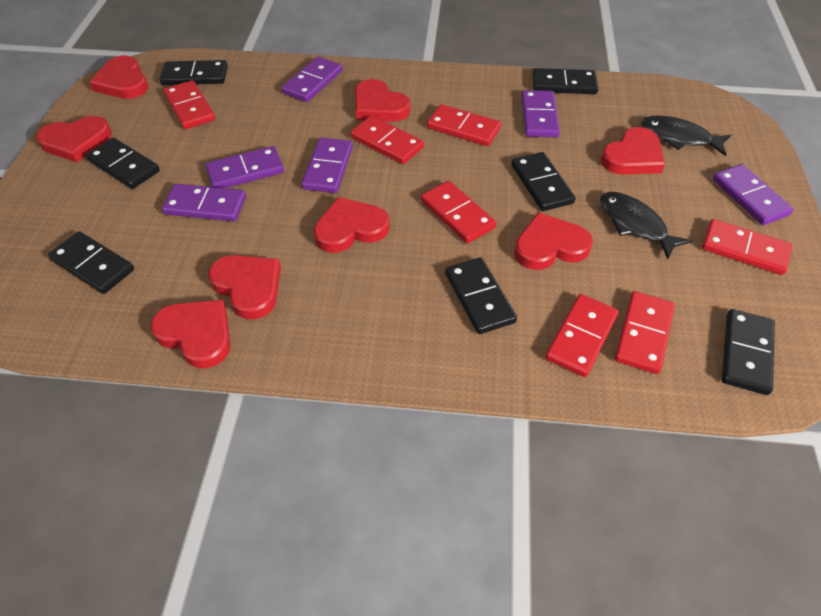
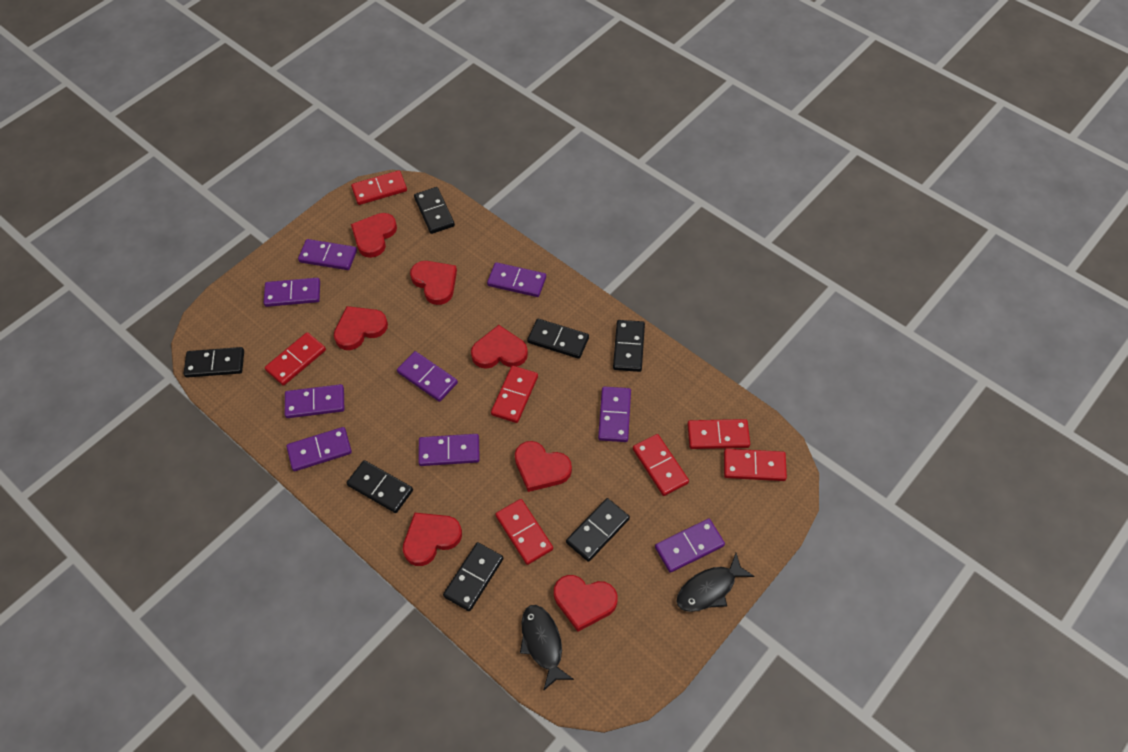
purple domino: 6 -> 9
red heart: 8 -> 7

